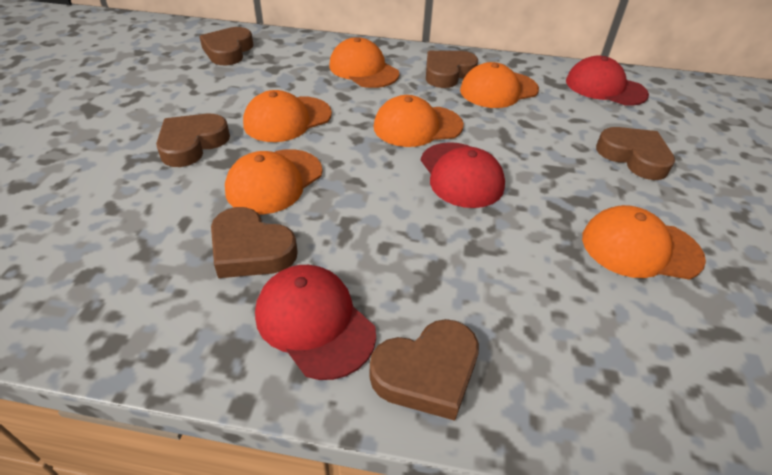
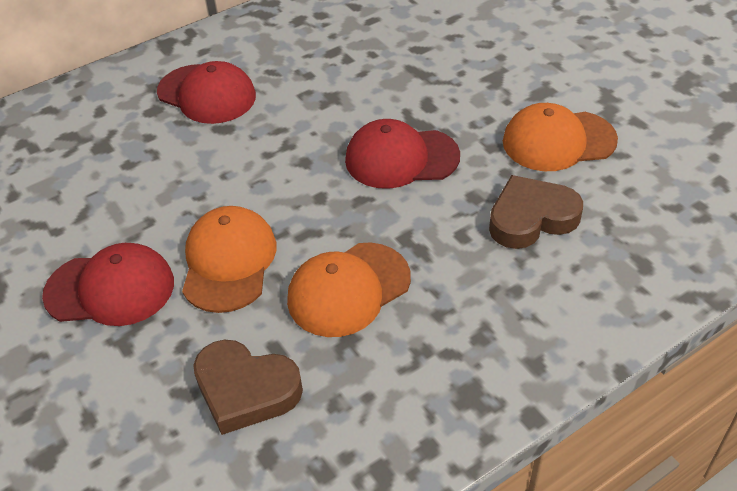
brown heart: 6 -> 2
orange cap: 6 -> 3

